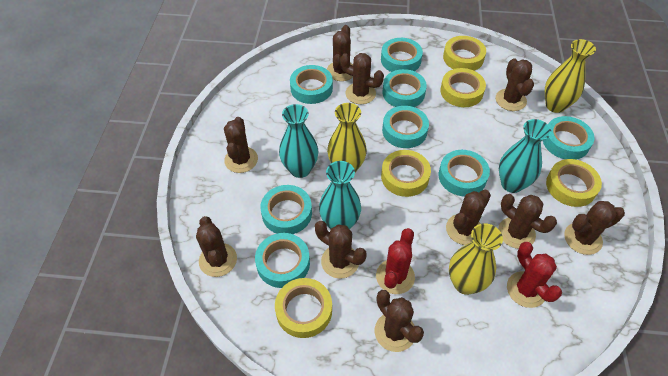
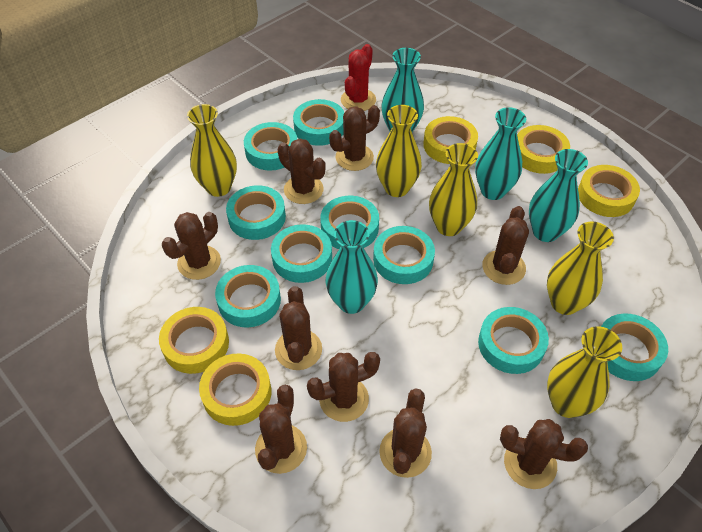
brown cactus: 10 -> 9
red cactus: 2 -> 1
turquoise tape: 8 -> 9
turquoise vase: 3 -> 4
yellow vase: 3 -> 5

